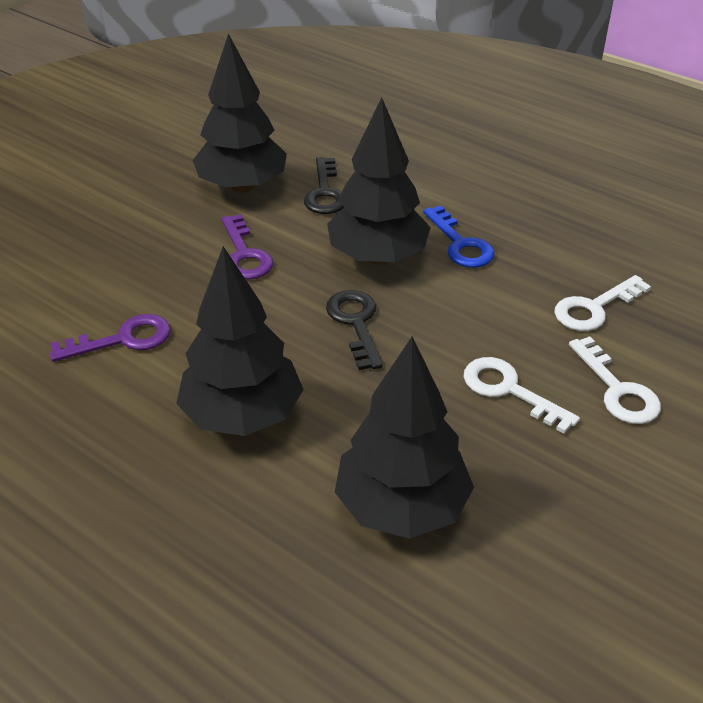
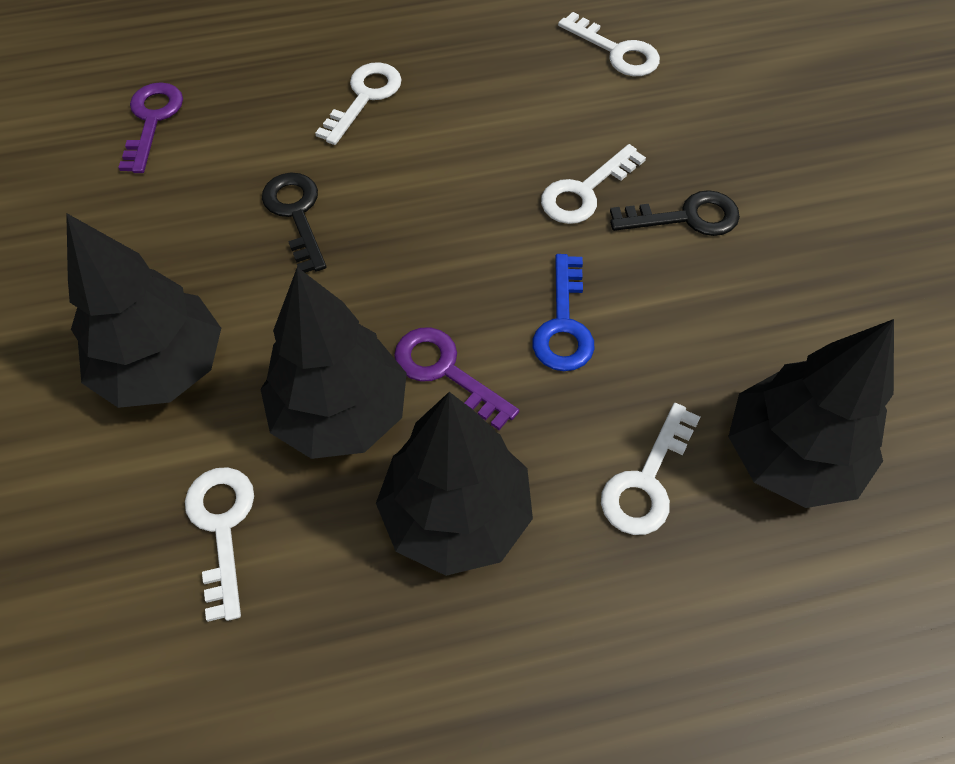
white key: 3 -> 5

